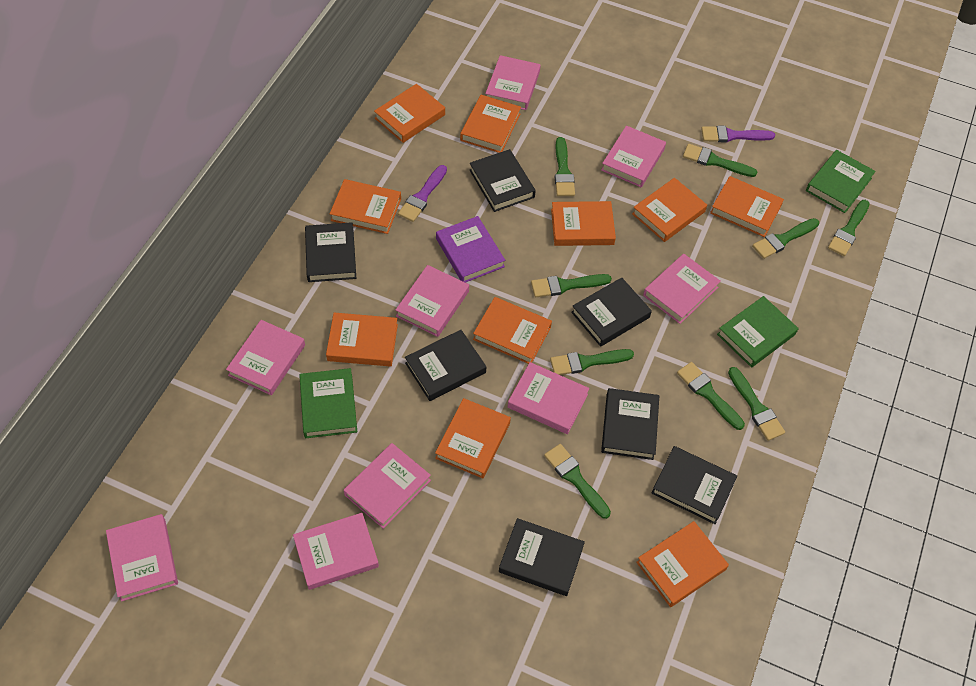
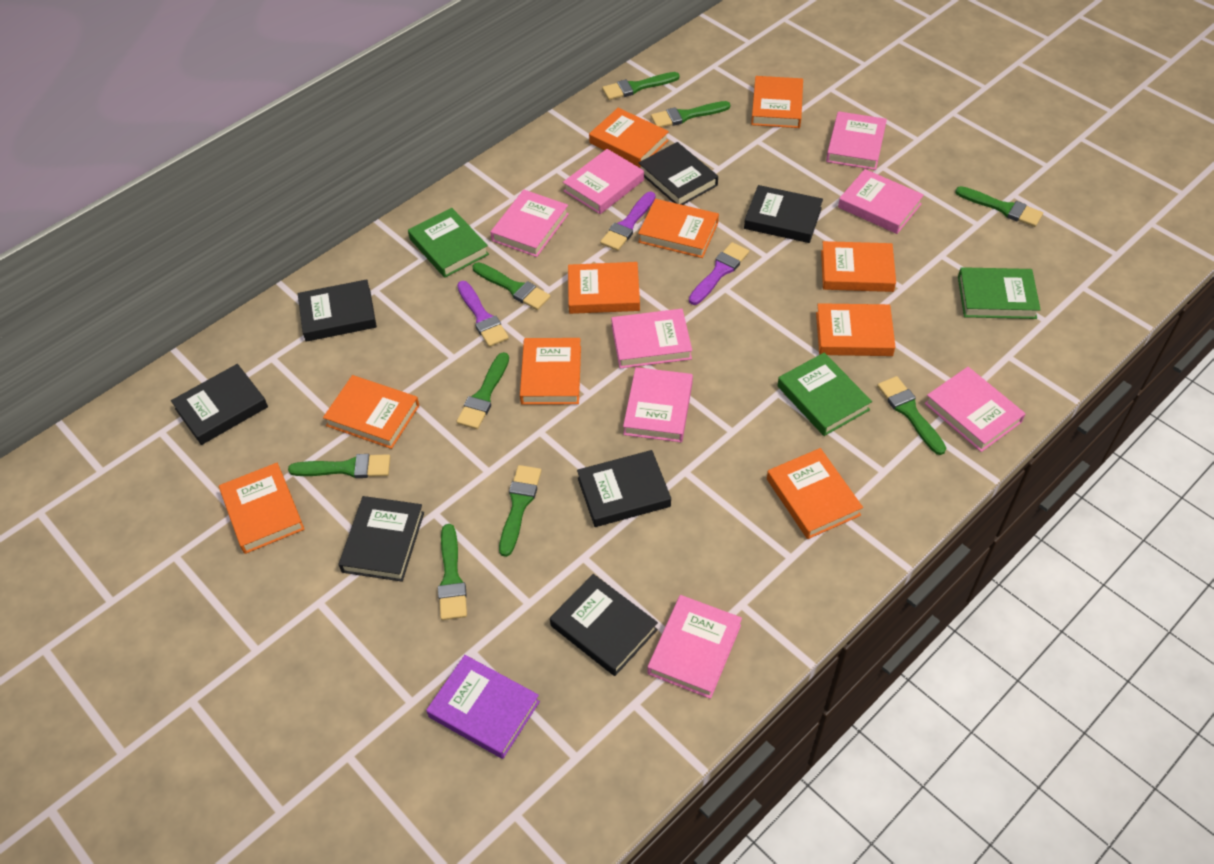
pink book: 9 -> 8
purple brush: 2 -> 3

